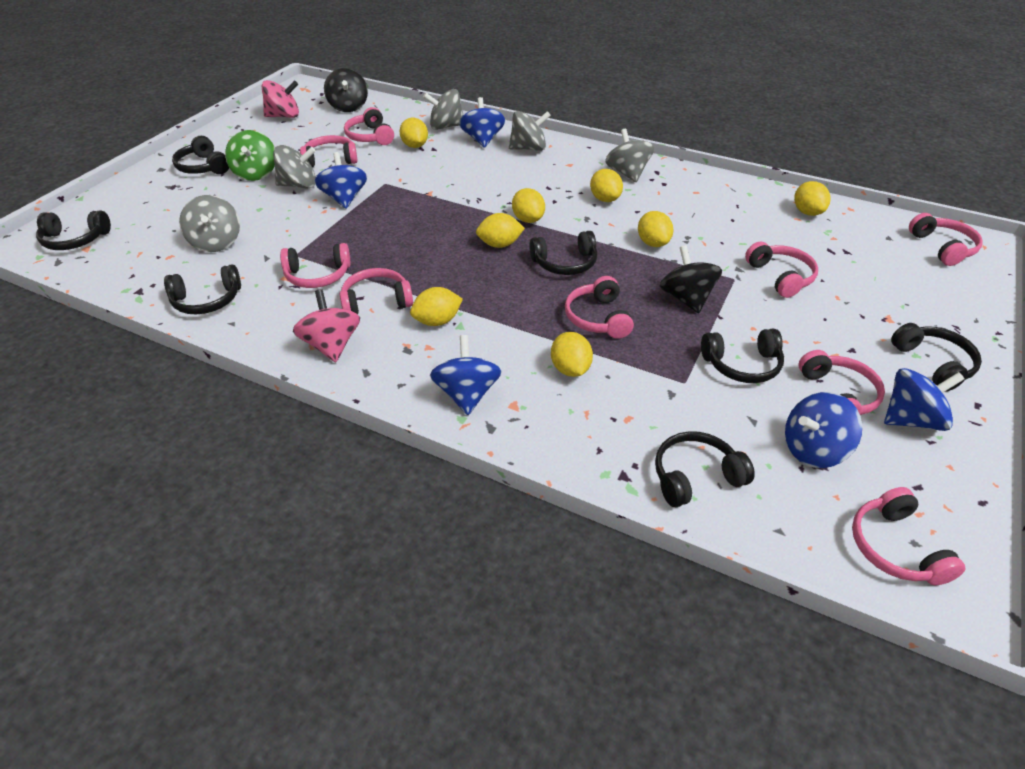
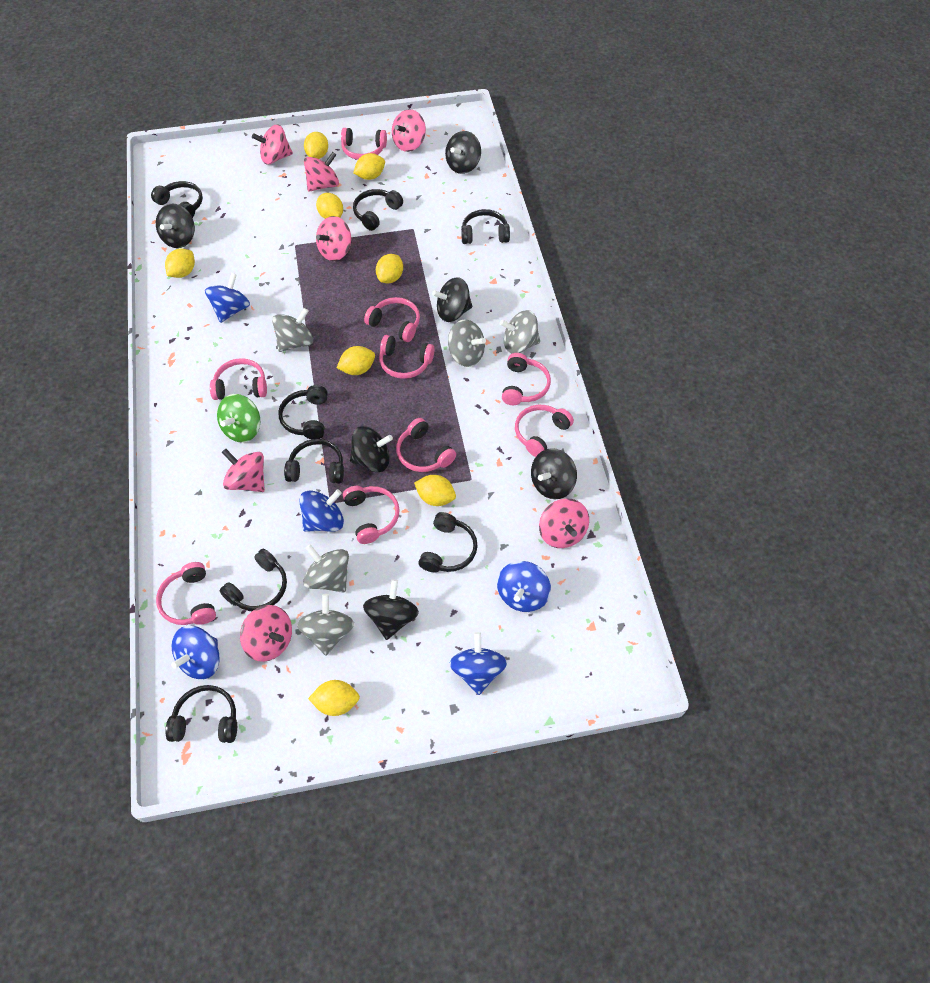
black headphones: 7 -> 8
black spinning top: 2 -> 6
pink spinning top: 2 -> 7

